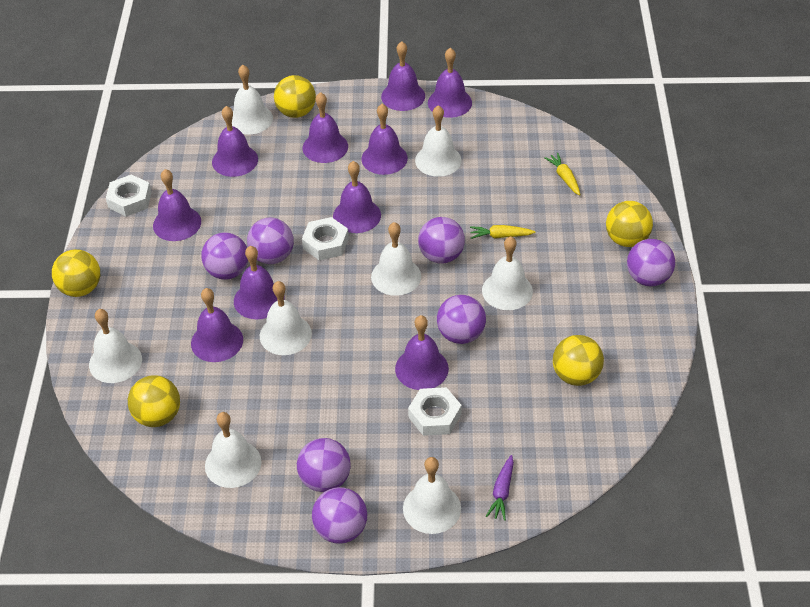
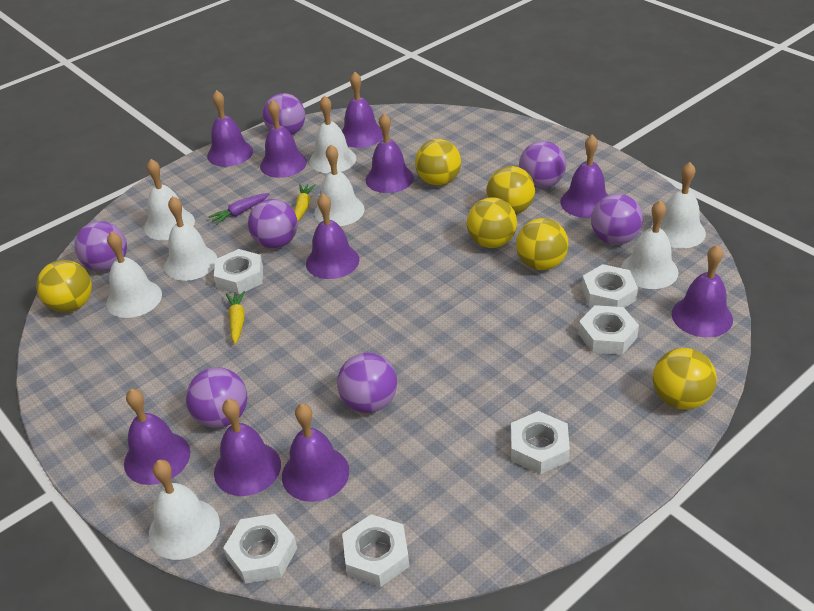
white nut: 3 -> 6
yellow ball: 5 -> 6

